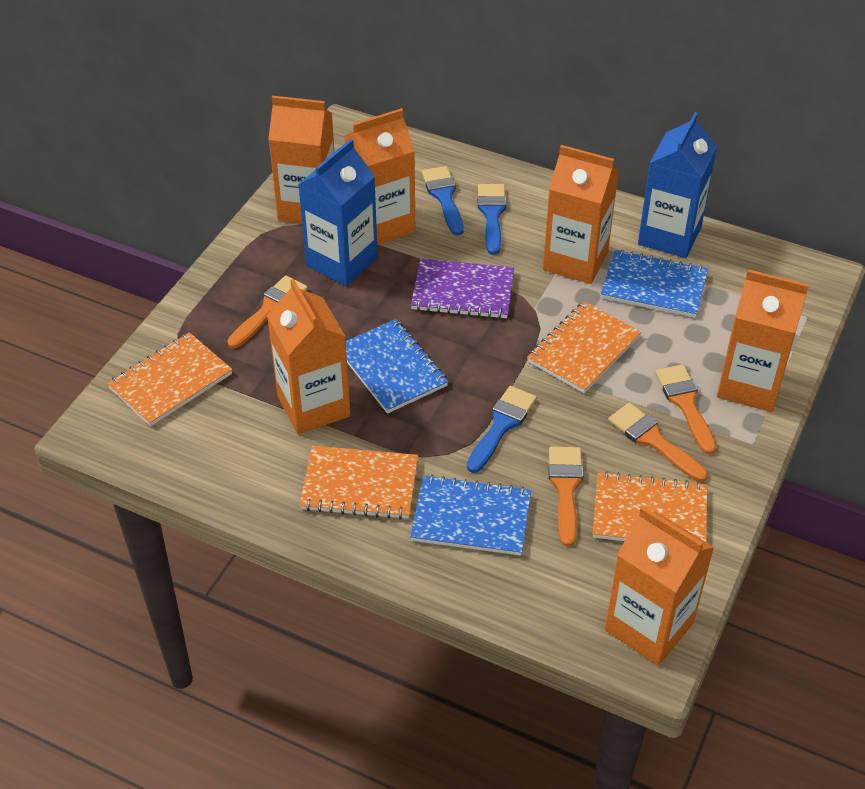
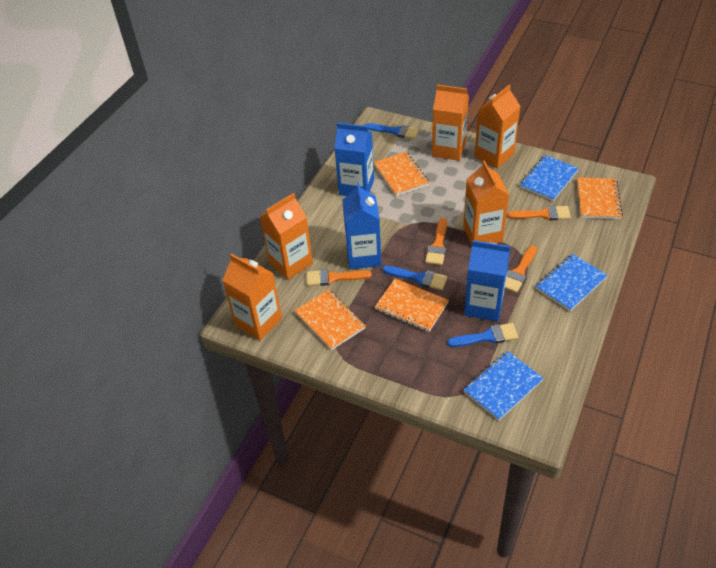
blue carton: 2 -> 3
orange carton: 6 -> 5
purple notebook: 1 -> 0

